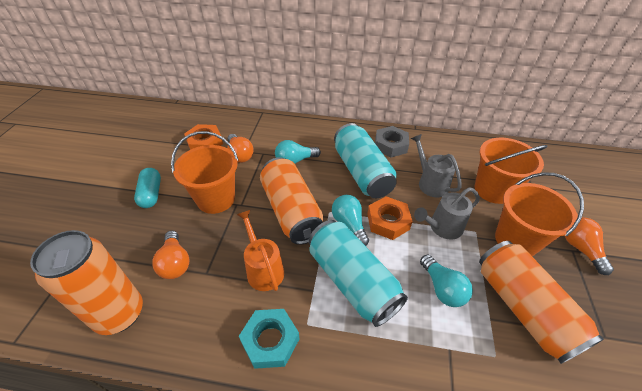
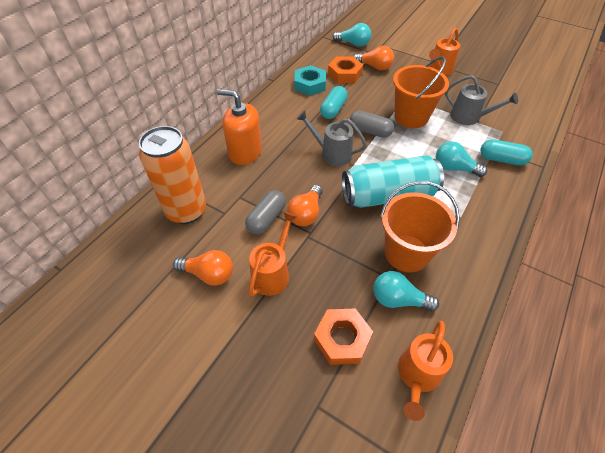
grey capsule: 0 -> 2
grey nut: 1 -> 0
orange bucket: 3 -> 2
orange can: 3 -> 1
orange soap dispenser: 0 -> 1
orange watering can: 1 -> 3
turquoise can: 2 -> 1
turquoise capsule: 1 -> 2

